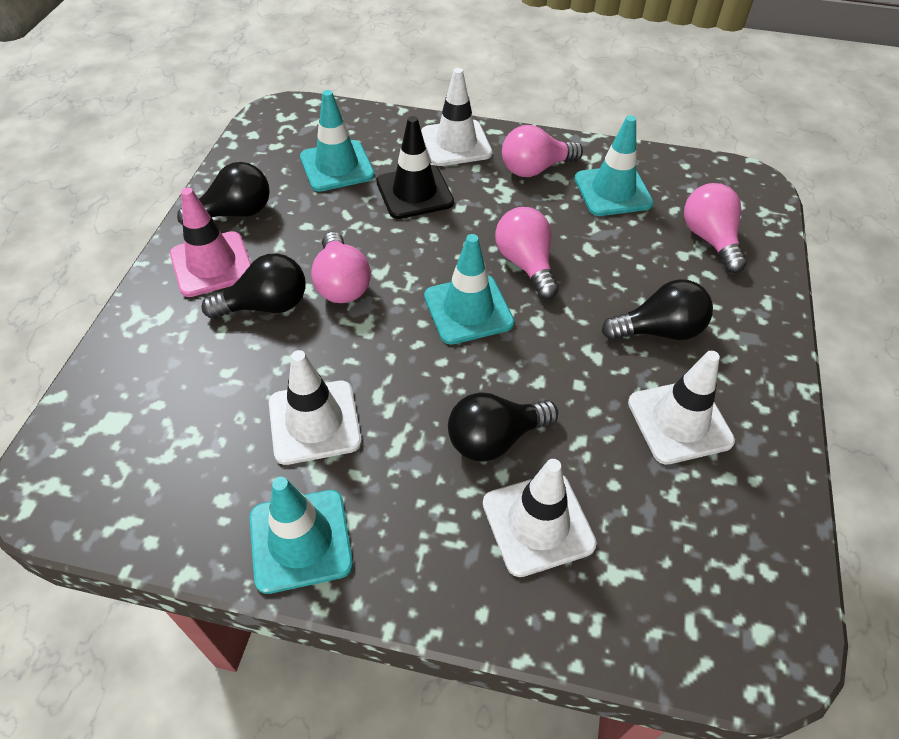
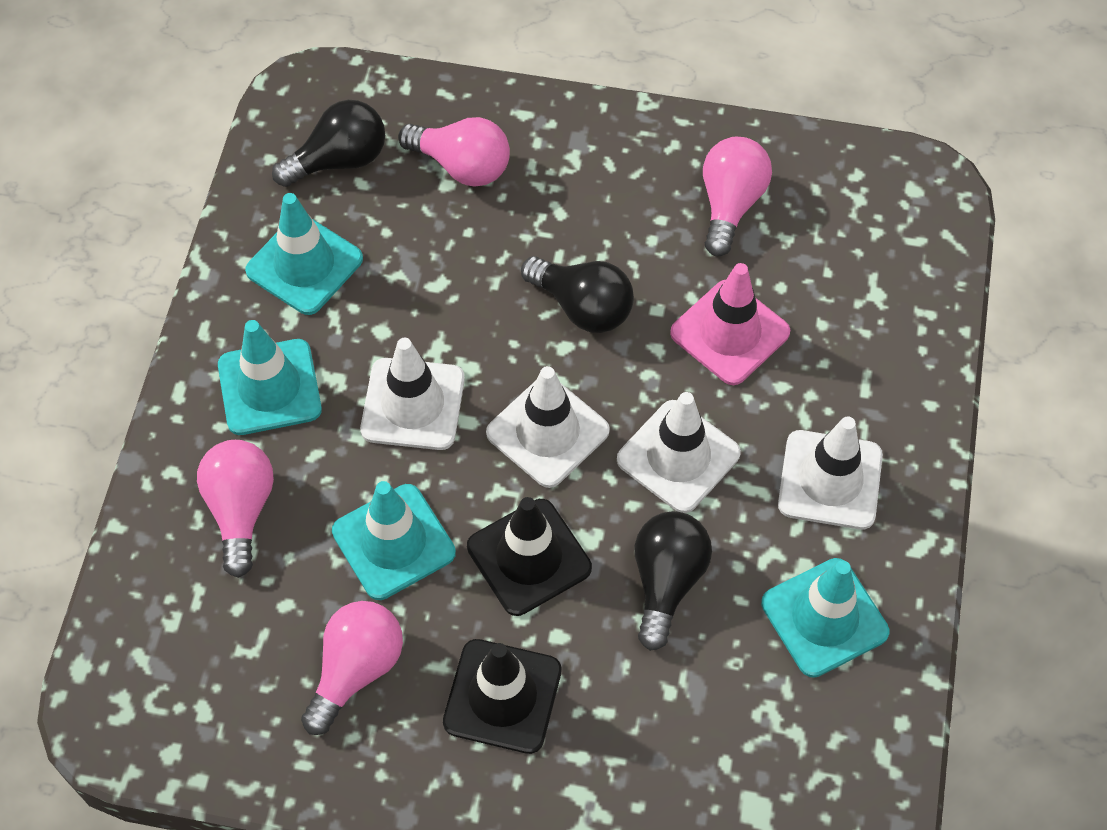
black light bulb: 4 -> 3
black traffic cone: 1 -> 2

